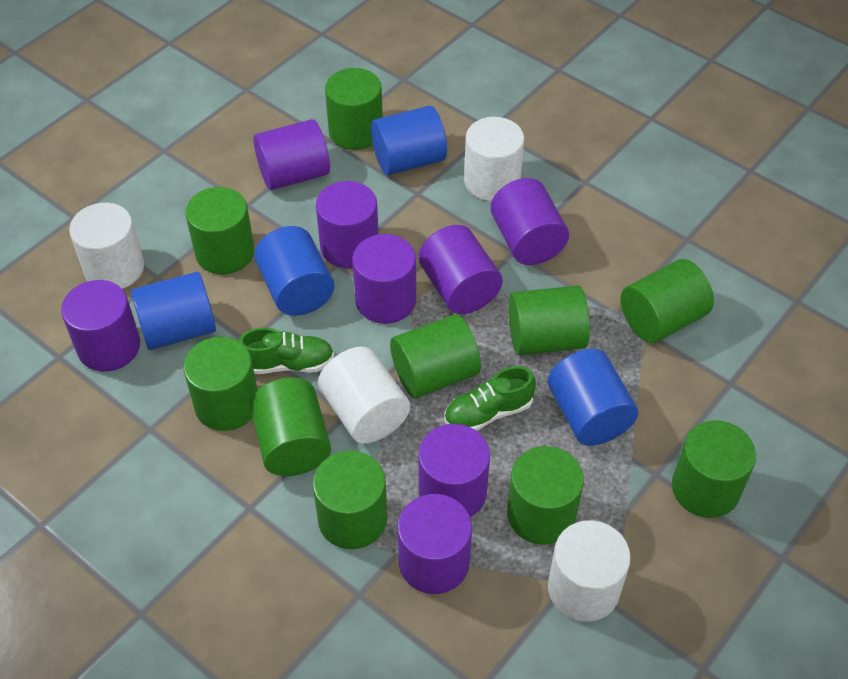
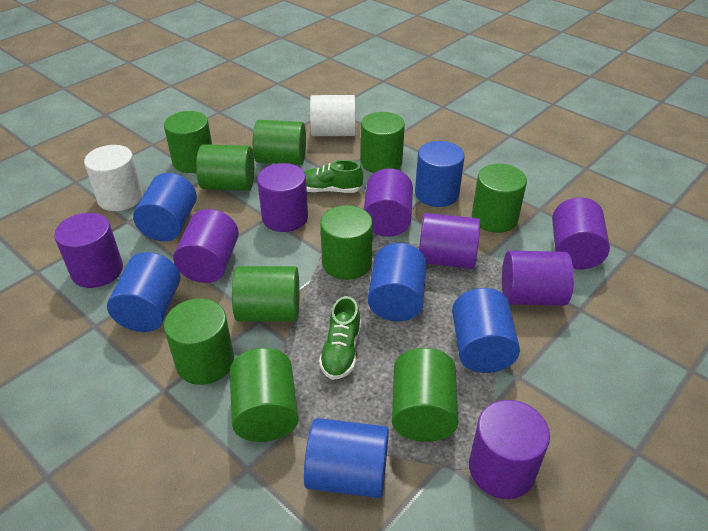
blue cylinder: 4 -> 6
white cylinder: 4 -> 2

